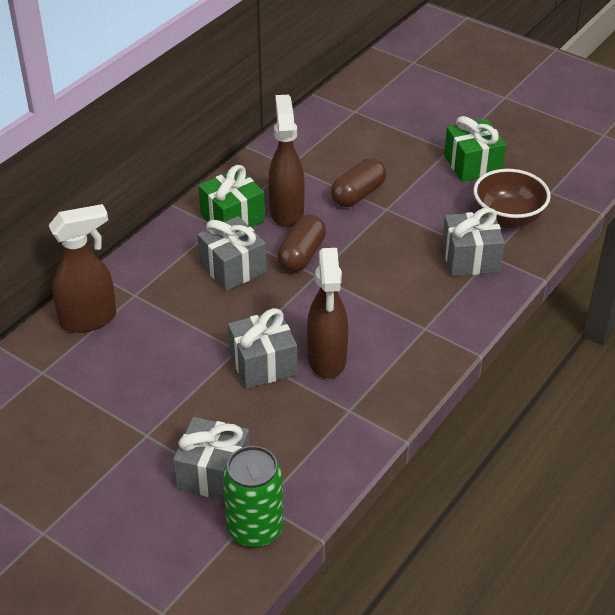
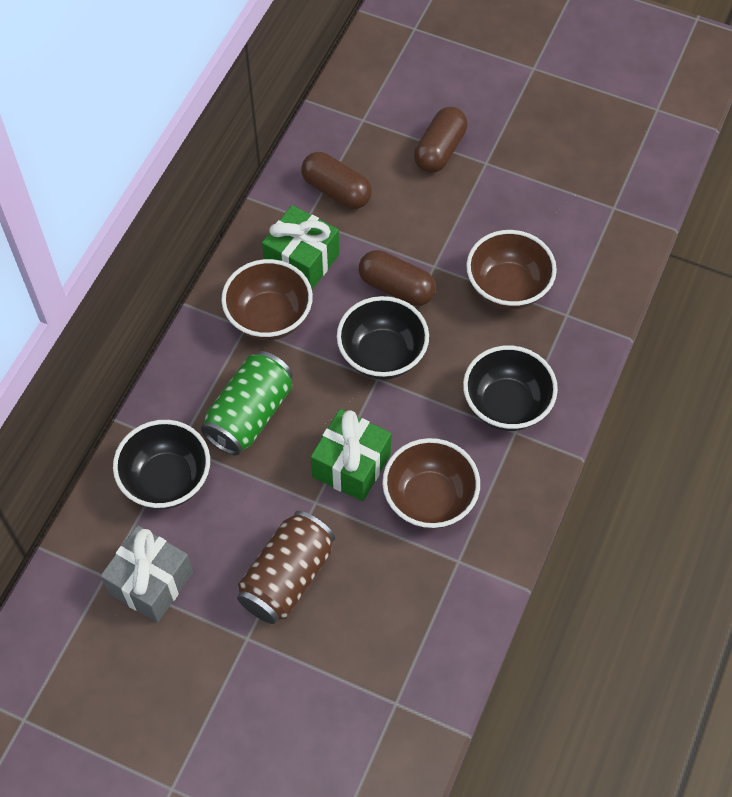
black bowl: 0 -> 3
brown bowl: 1 -> 3
brown can: 0 -> 1
brown capsule: 2 -> 3
brown spray bottle: 3 -> 0
grey gift: 4 -> 1

